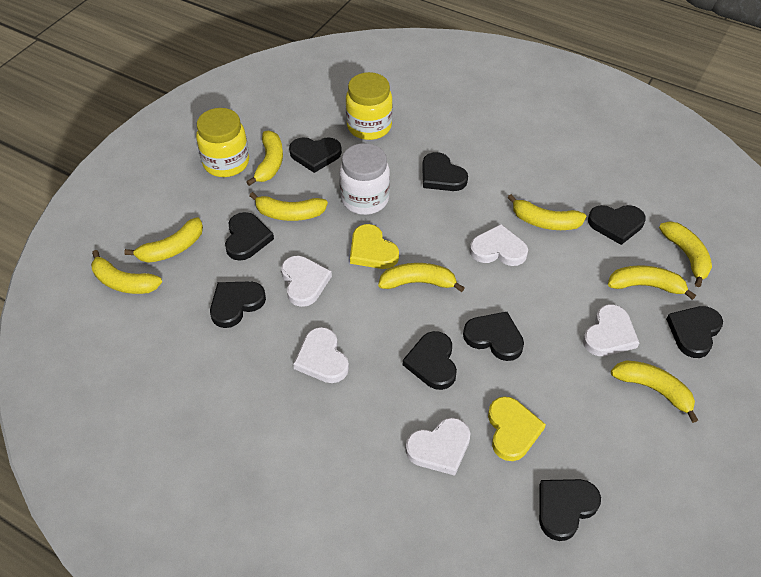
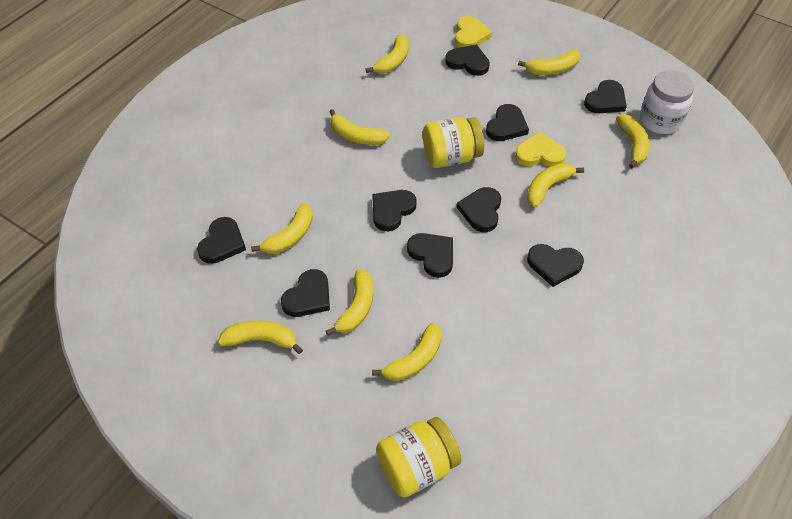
white heart: 5 -> 0

